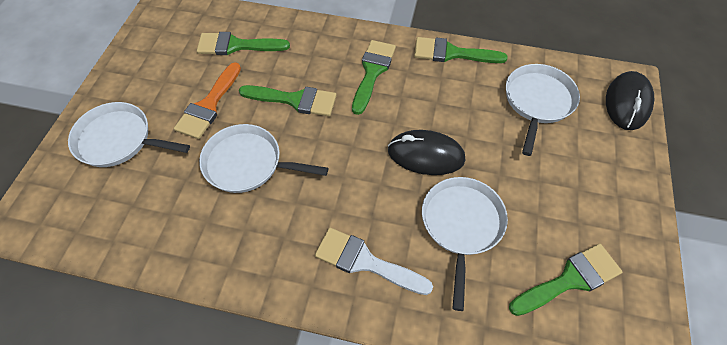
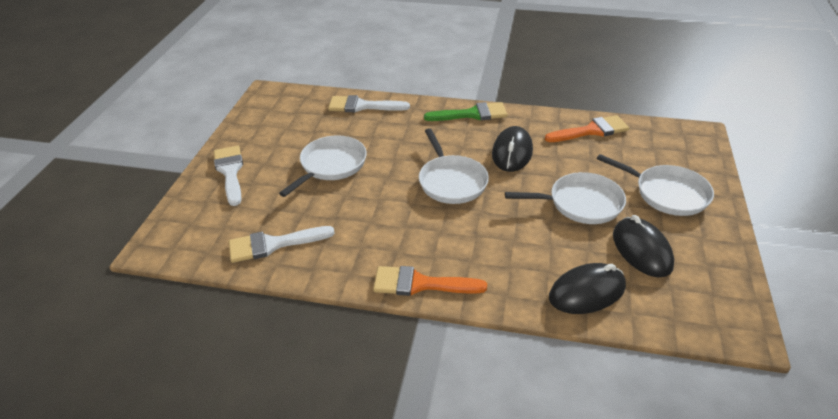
black mouse: 2 -> 3
green brush: 5 -> 1
orange brush: 1 -> 2
white brush: 1 -> 3

